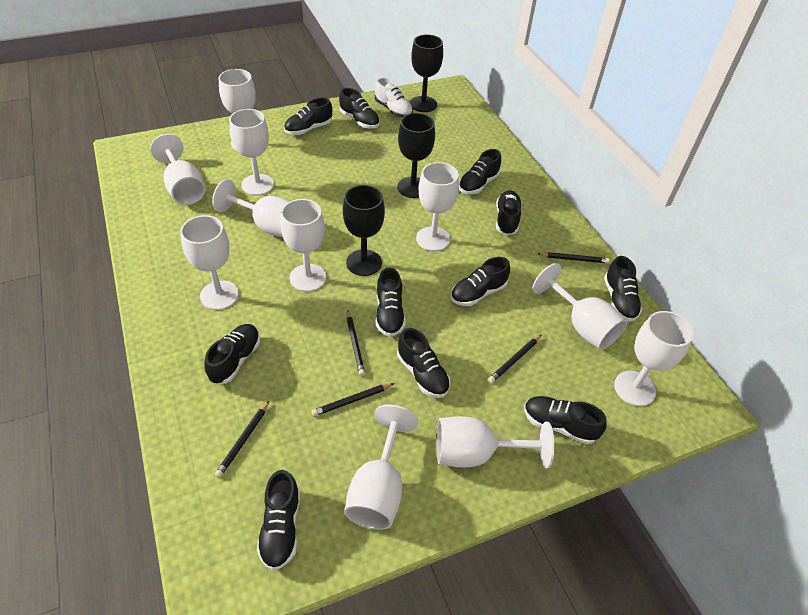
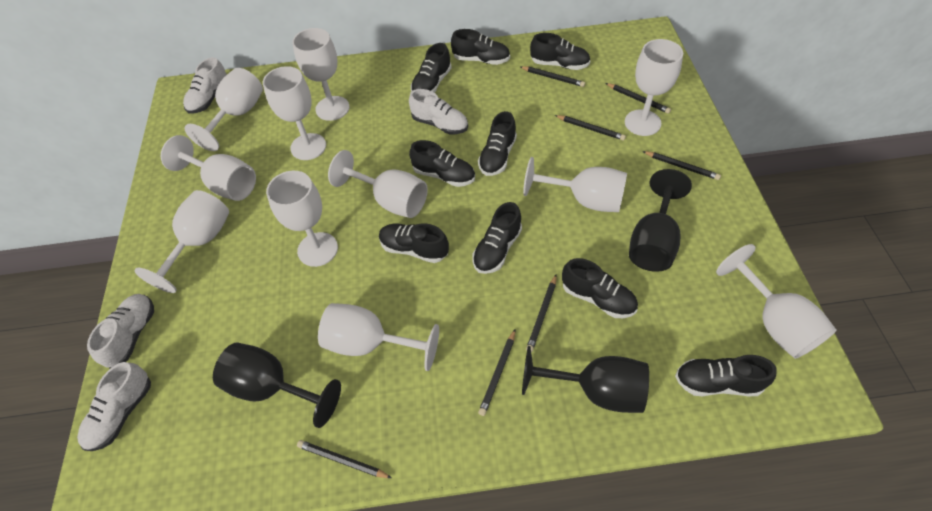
black pencil: 5 -> 7
black shoe: 11 -> 9
white shoe: 1 -> 4

